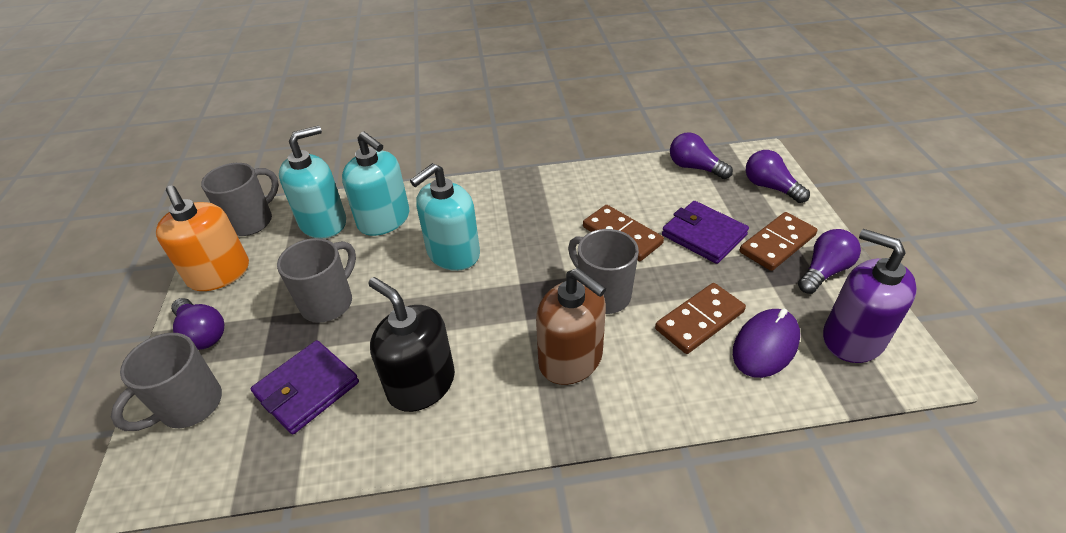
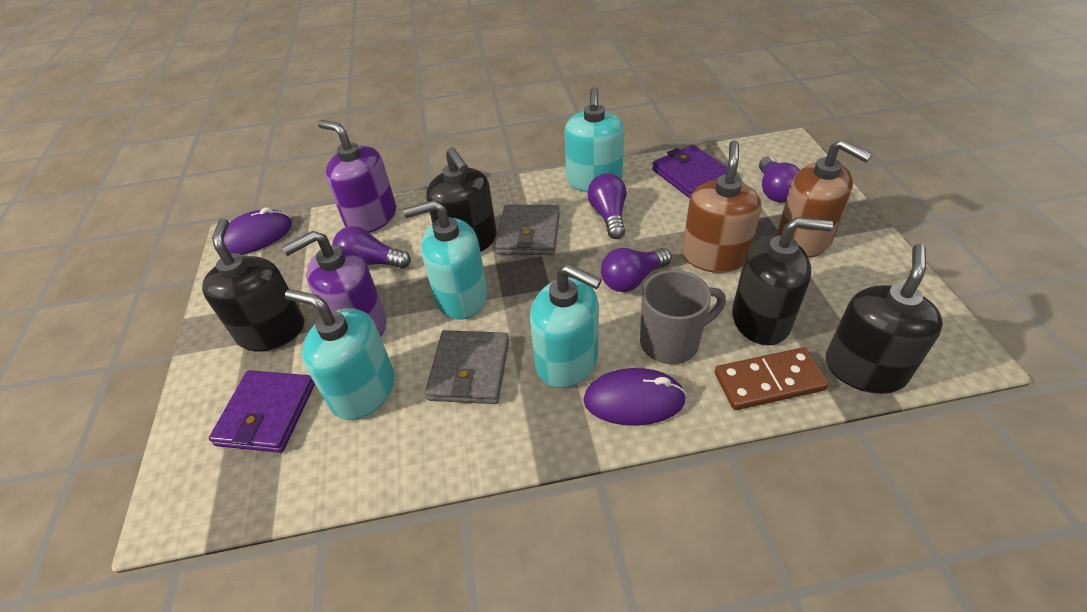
black soap dispenser: 1 -> 4
brown domino: 3 -> 1
brown soap dispenser: 1 -> 2
grey mug: 4 -> 1
grey wallet: 0 -> 2
orange soap dispenser: 1 -> 0
purple mouse: 1 -> 2
purple soap dispenser: 1 -> 2
turquoise soap dispenser: 3 -> 4

